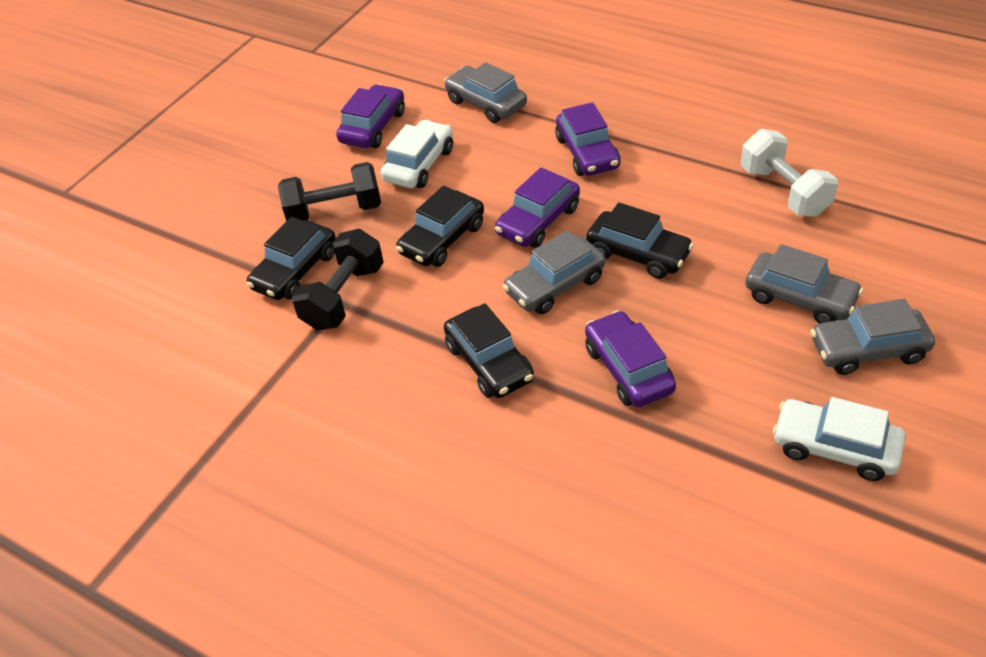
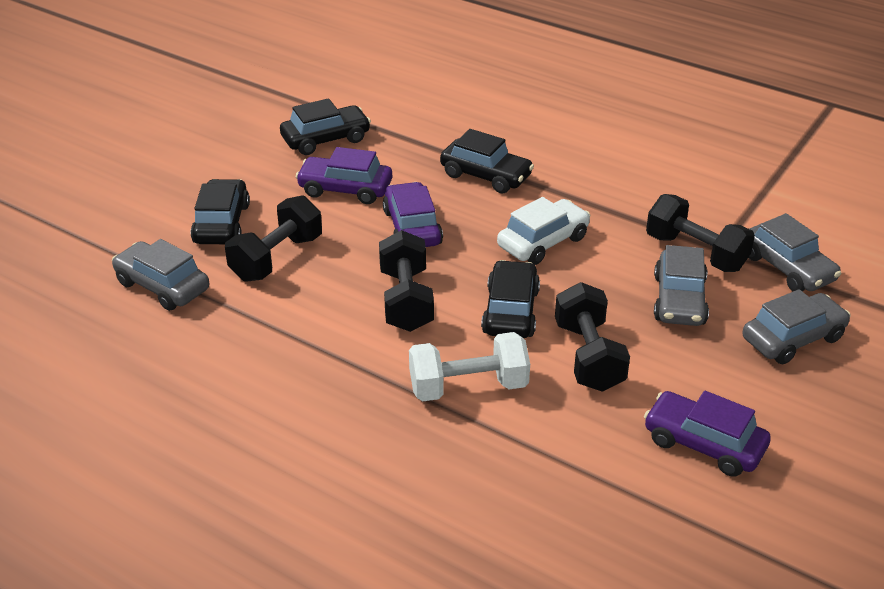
black dumbbell: 2 -> 4
purple car: 4 -> 3
white car: 2 -> 1

